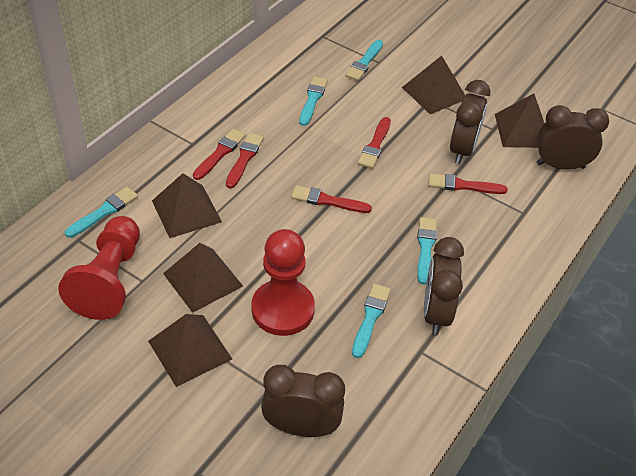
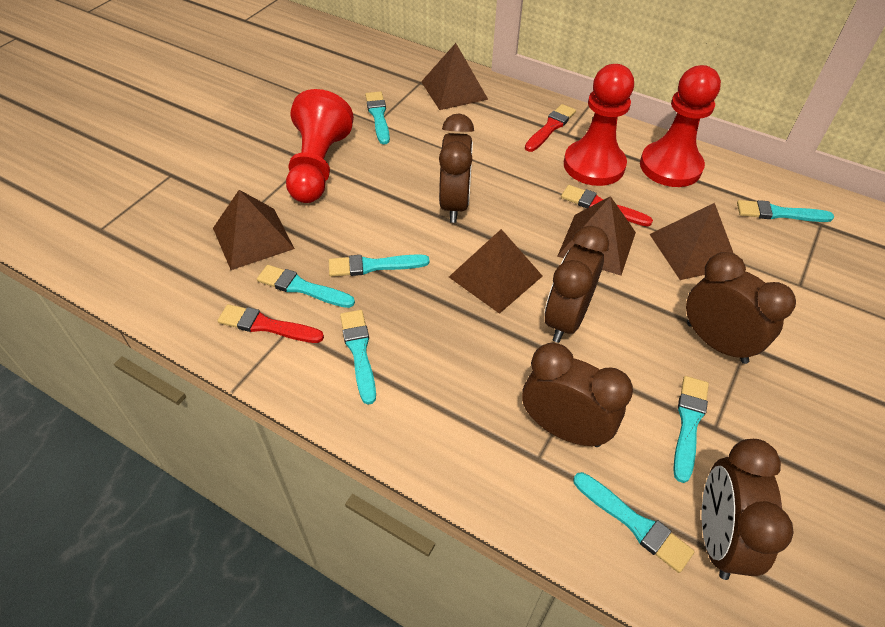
brown clock: 4 -> 5
red brush: 5 -> 3
red pawn: 2 -> 3
turquoise brush: 5 -> 7

